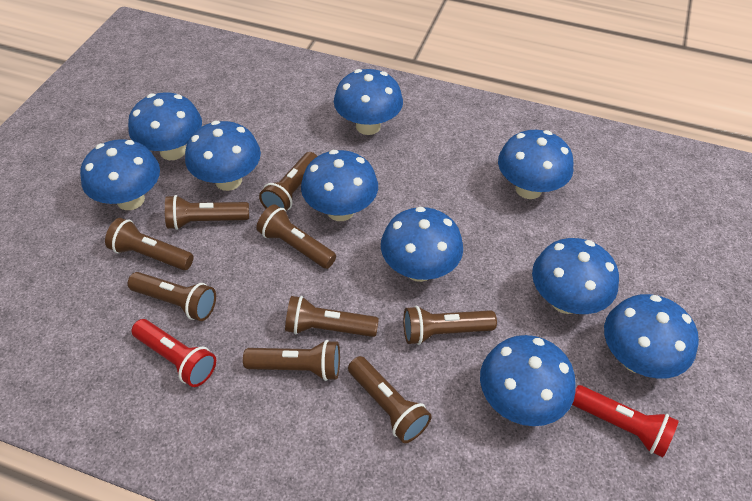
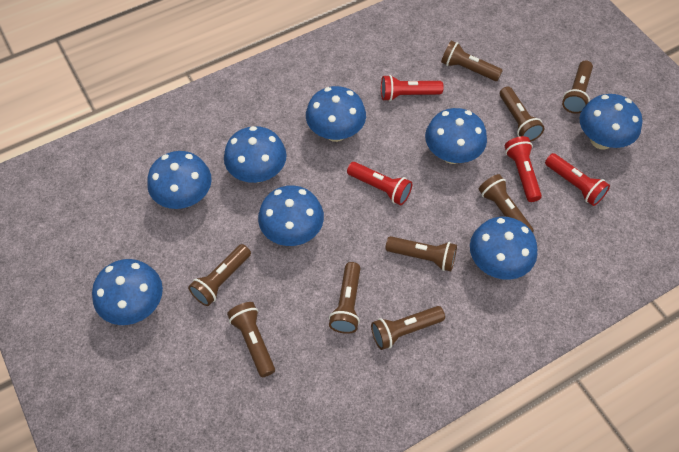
blue mushroom: 10 -> 8
red flashlight: 2 -> 4

